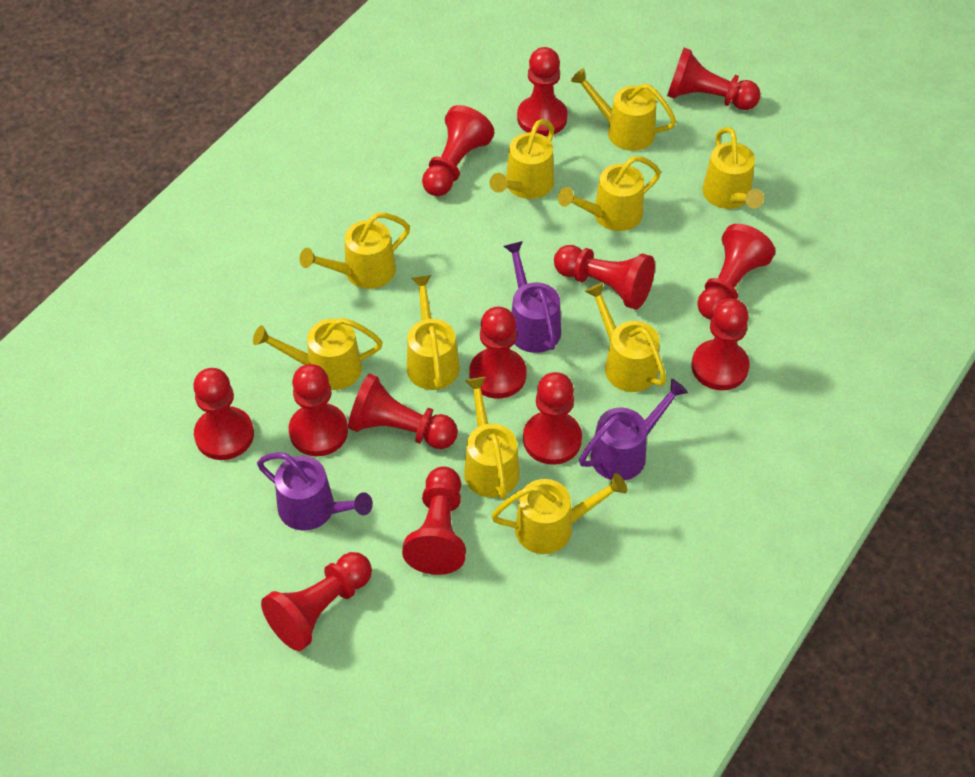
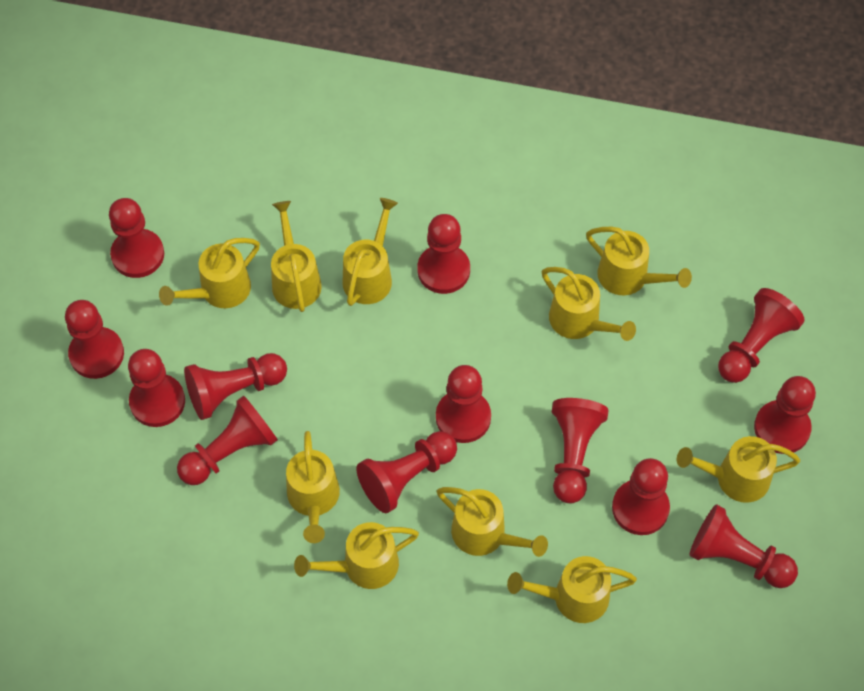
purple watering can: 3 -> 0

